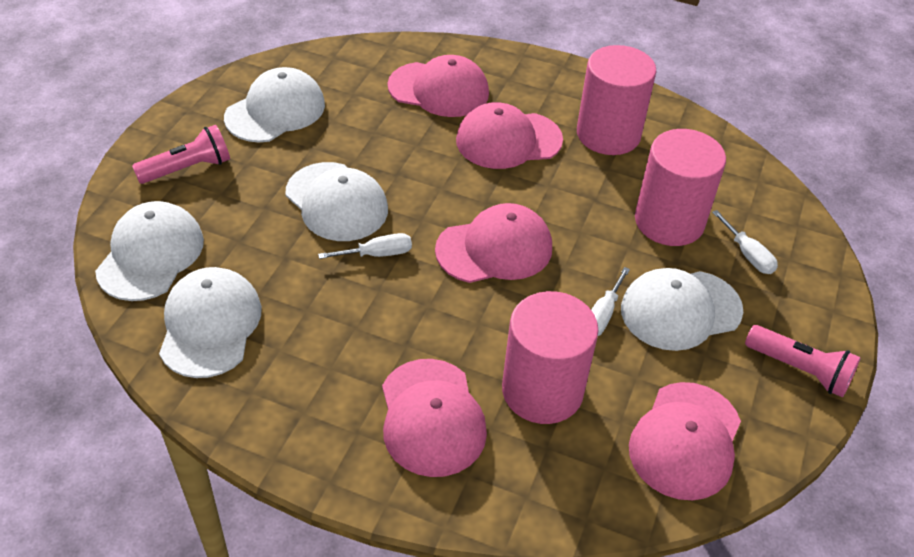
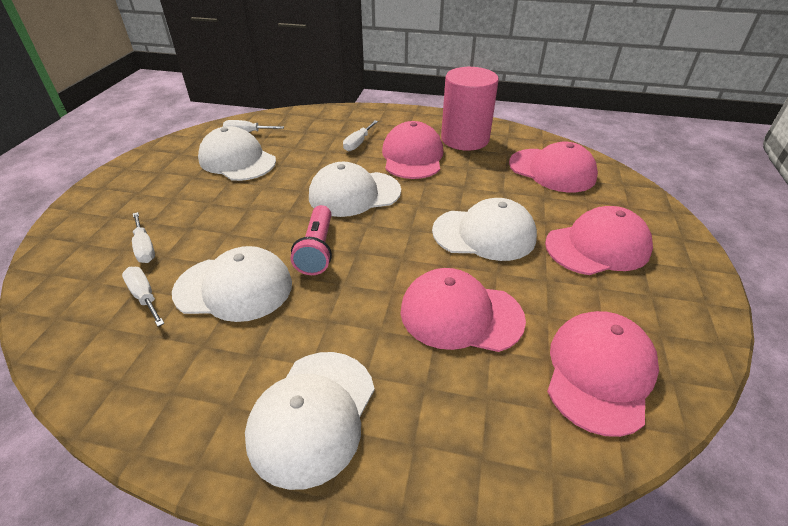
pink cylinder: 3 -> 1
pink flashlight: 2 -> 1
white screwdriver: 3 -> 4

